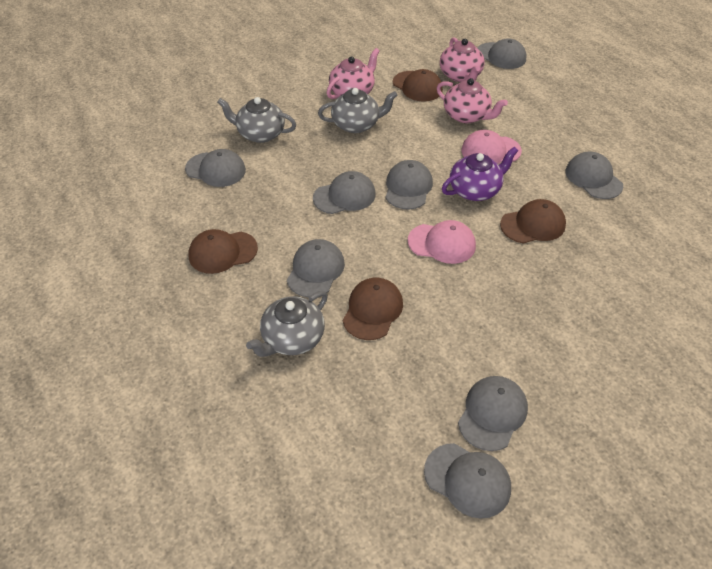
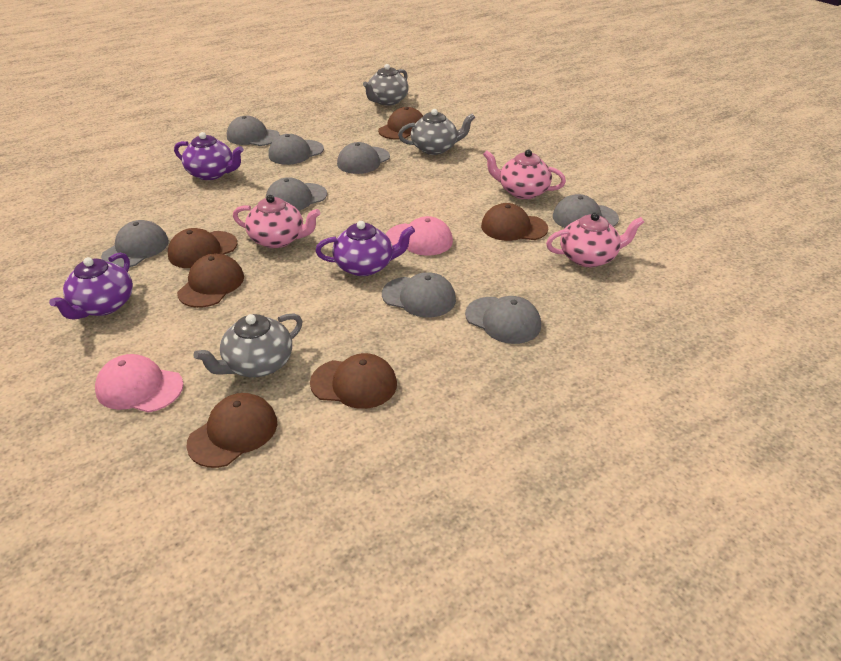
brown cap: 4 -> 6
purple teapot: 1 -> 3

